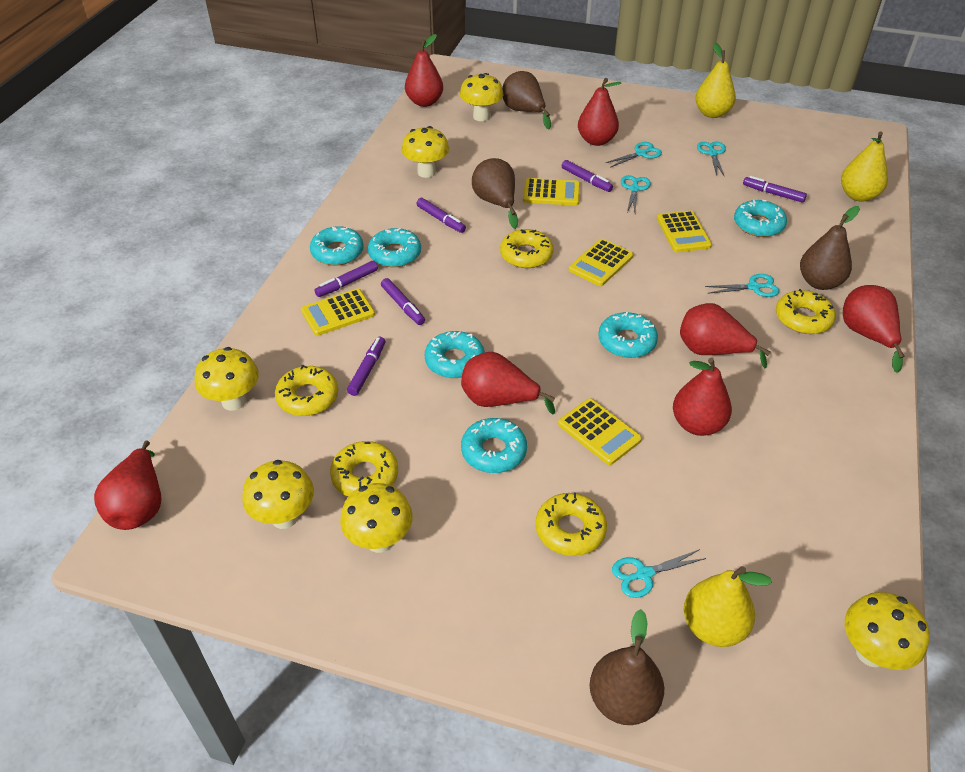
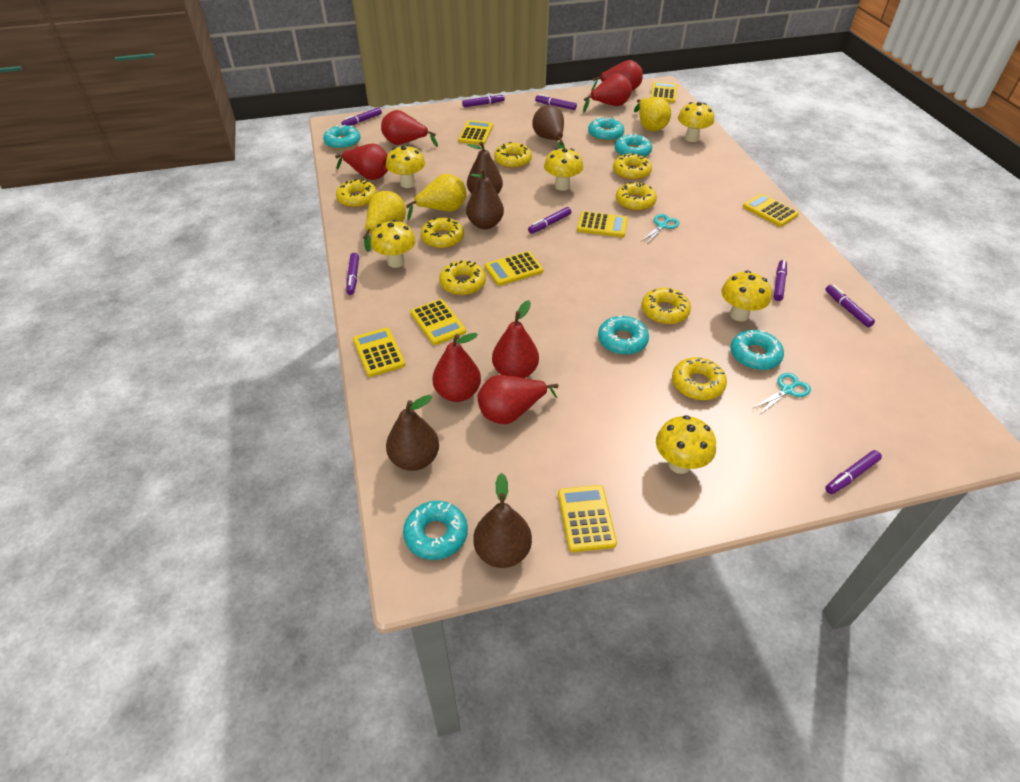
brown pear: 4 -> 5
purple marker: 6 -> 8
turquoise scissors: 5 -> 2
yellow calculator: 5 -> 8
yellow donut: 5 -> 8

